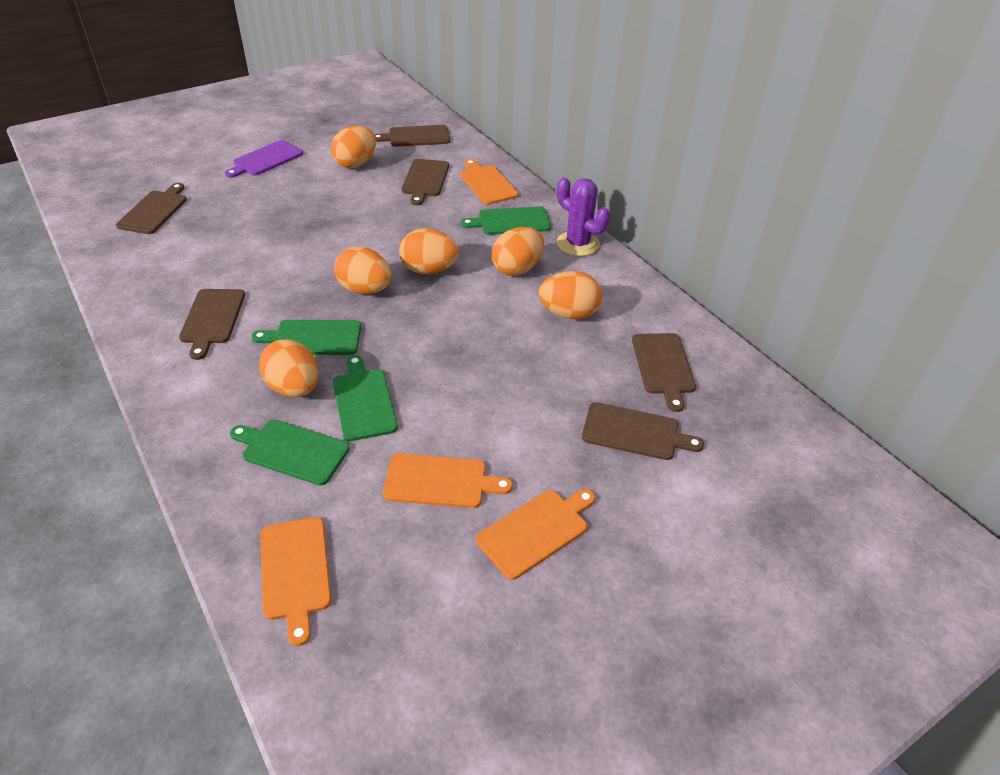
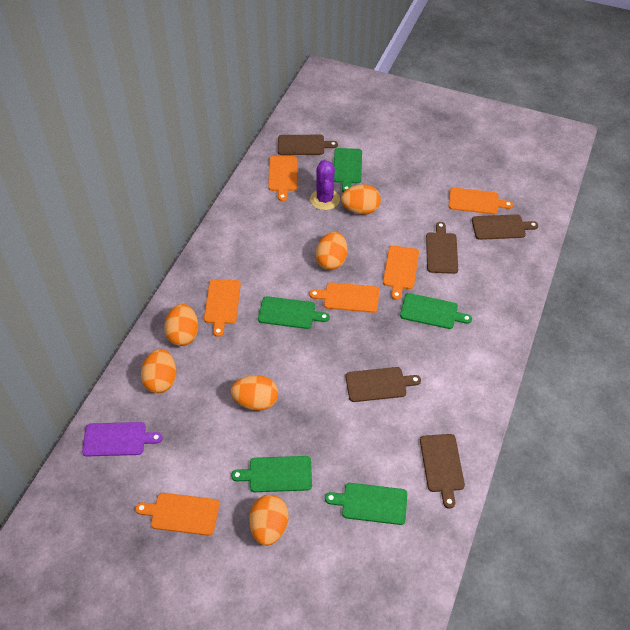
brown cutting board: 6 -> 5
green cutting board: 4 -> 5
orange cutting board: 4 -> 6

